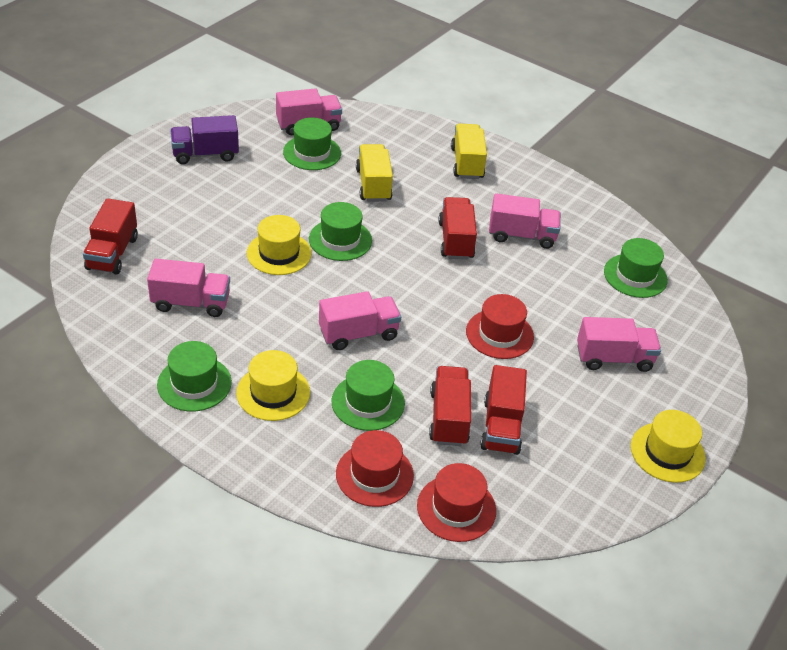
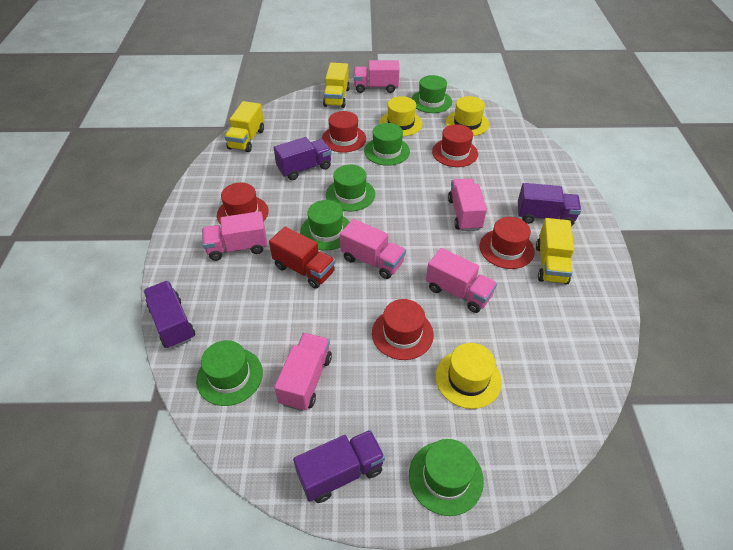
green hat: 5 -> 6
pink truck: 5 -> 6
purple truck: 1 -> 4
red hat: 3 -> 5
red truck: 4 -> 1
yellow truck: 2 -> 3

